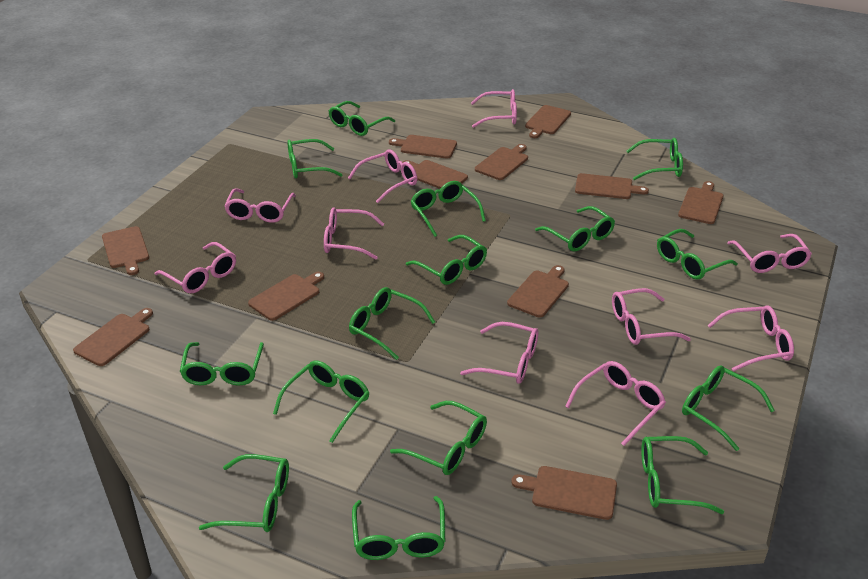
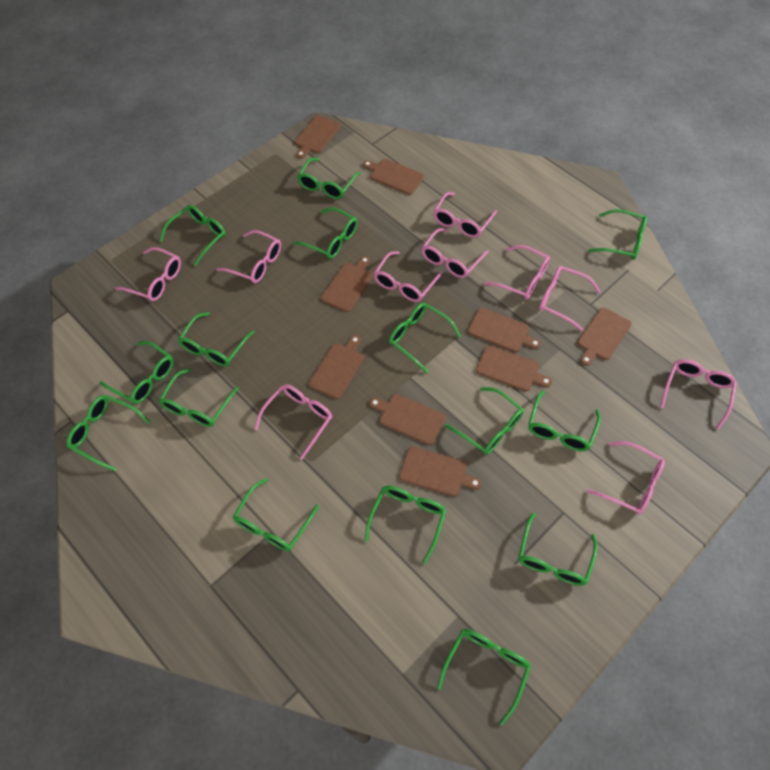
brown cutting board: 11 -> 9

